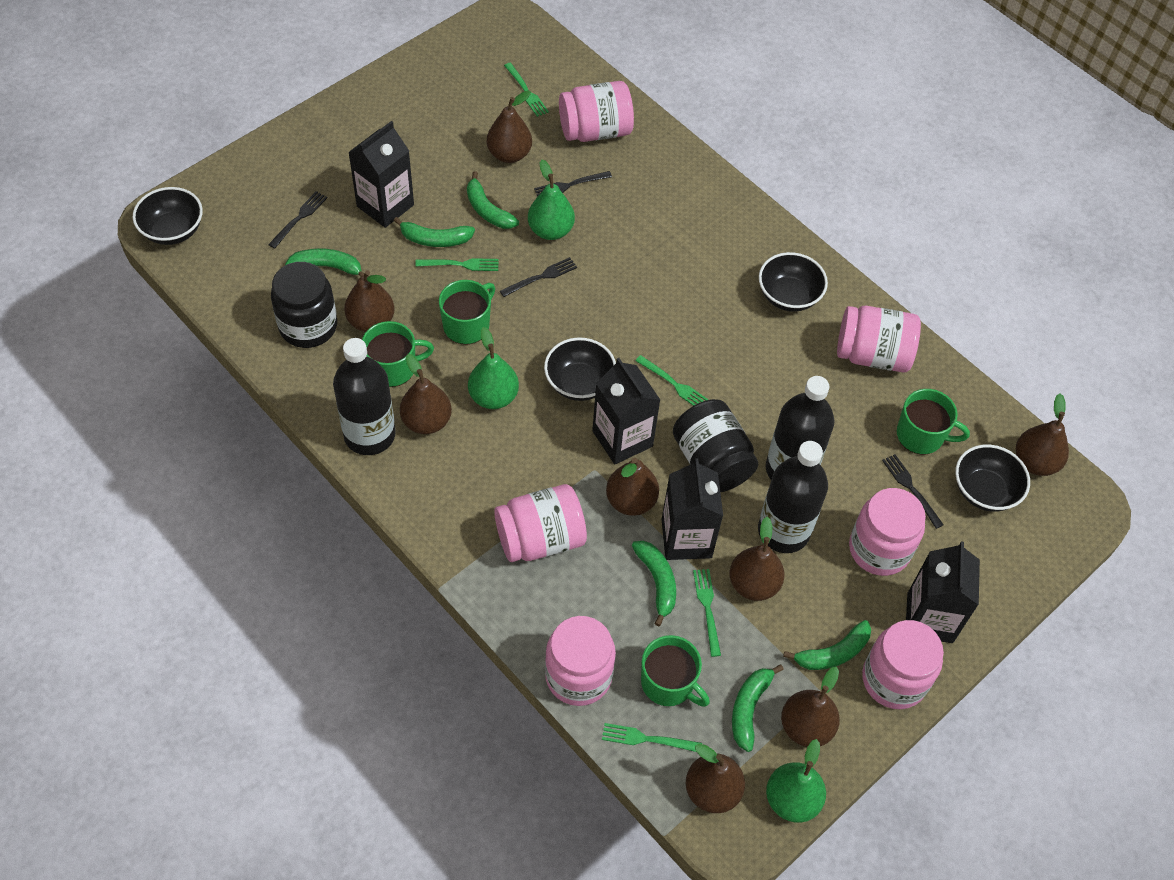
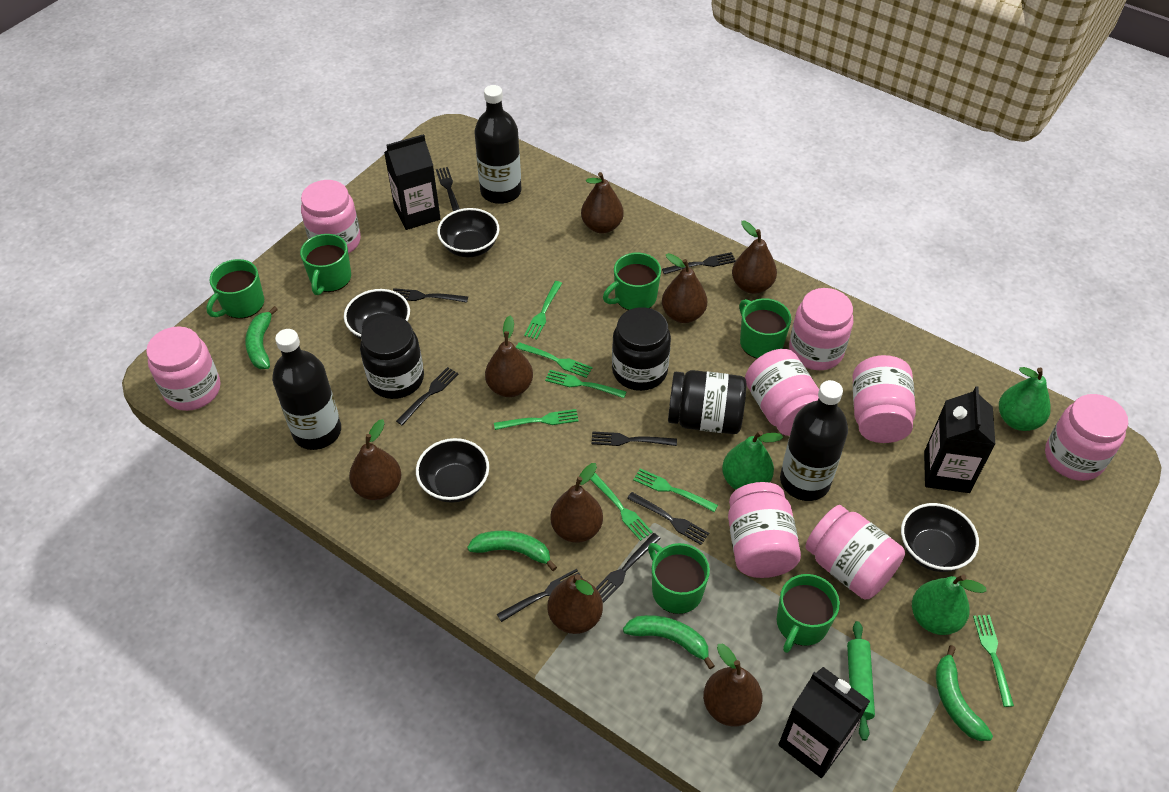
black carton: 4 -> 3
black fork: 4 -> 8
black jar: 2 -> 3
green banana: 6 -> 4
green fork: 5 -> 7
green mug: 4 -> 6
green rolling pin: 0 -> 1
pink jar: 6 -> 8

